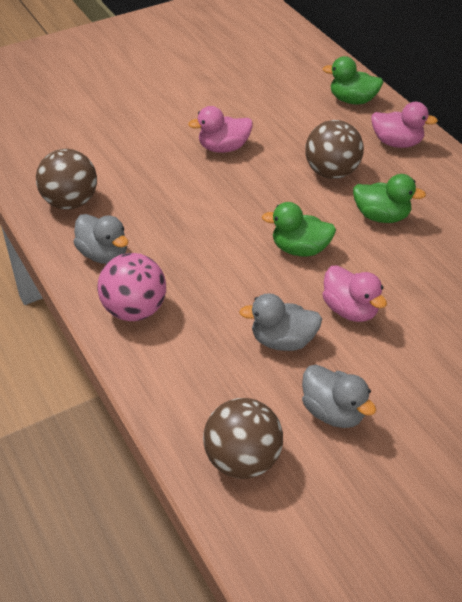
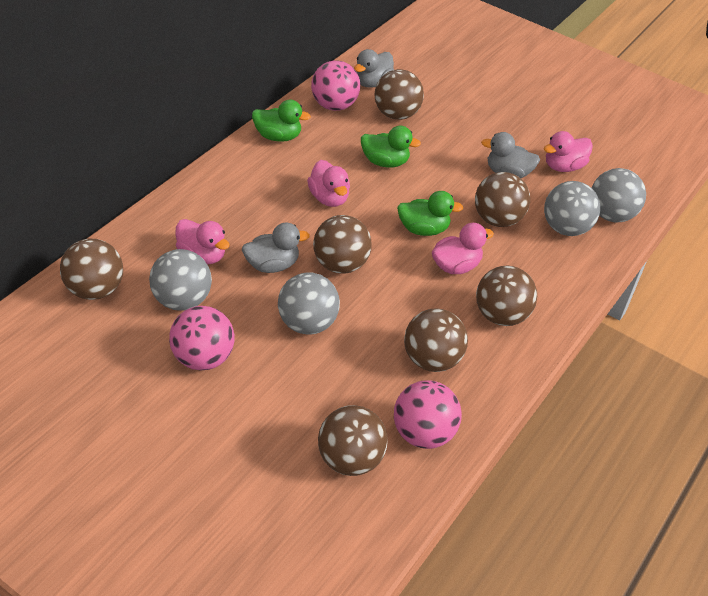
brown ball: 3 -> 7
grey ball: 0 -> 4
pink ball: 1 -> 3
pink duck: 3 -> 4

